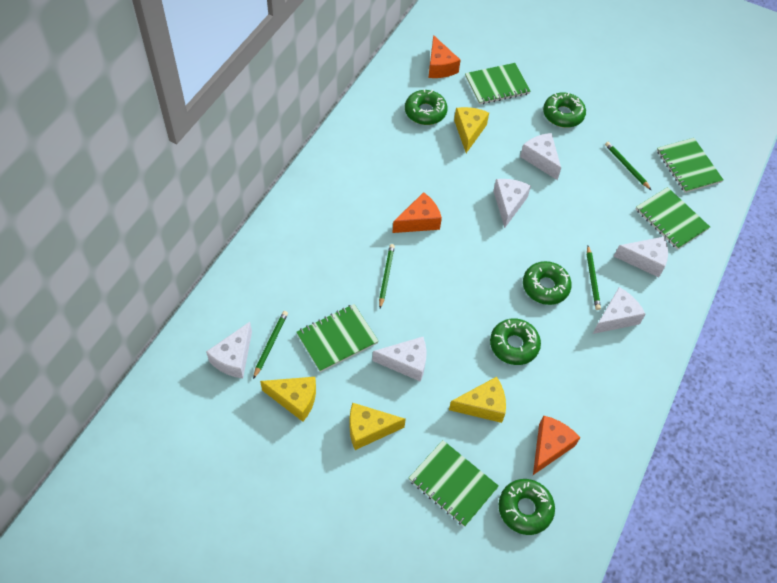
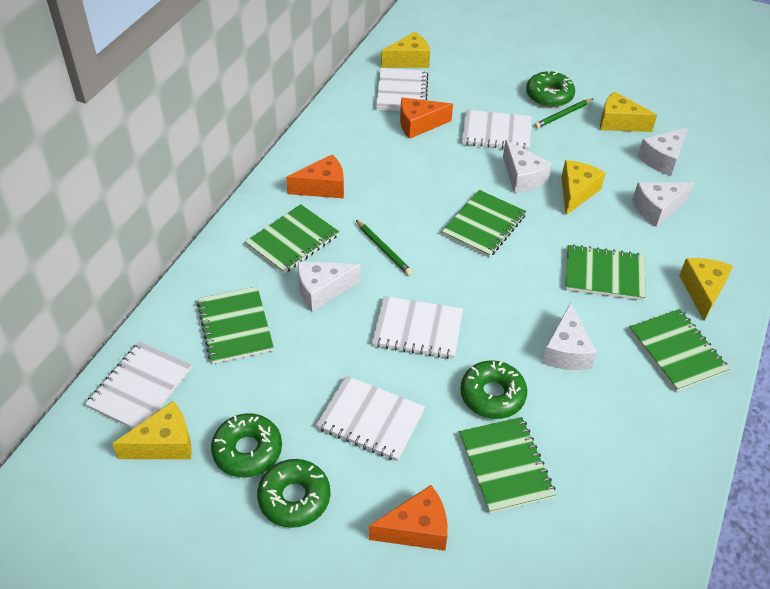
green donut: 5 -> 4
green notebook: 5 -> 6
green pencil: 4 -> 2
white cheese: 6 -> 5
white notebook: 0 -> 5
yellow cheese: 4 -> 5

